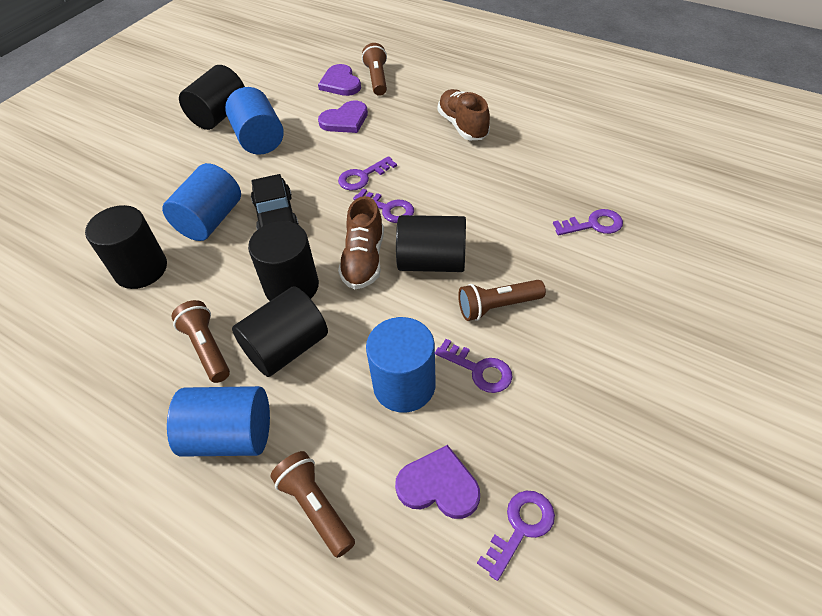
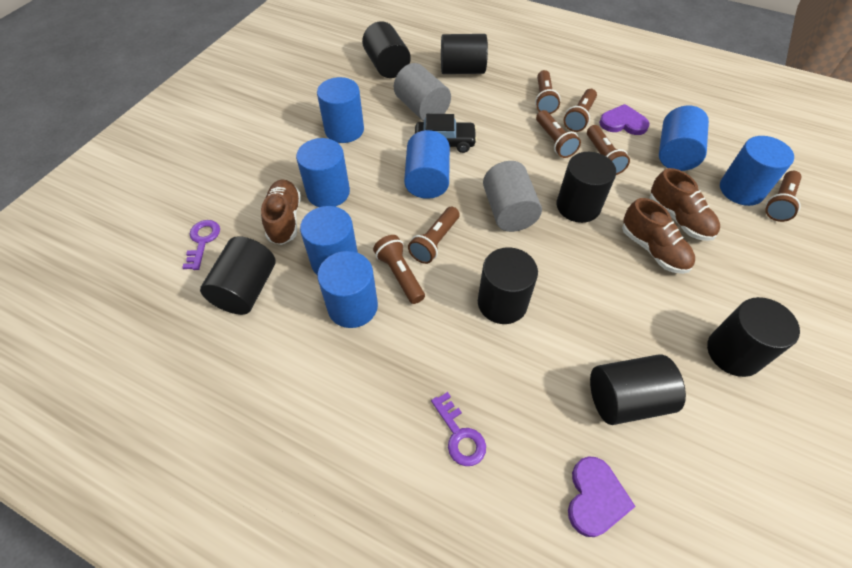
black cylinder: 5 -> 7
blue cylinder: 4 -> 7
brown flashlight: 4 -> 7
brown shoe: 2 -> 3
grey cylinder: 0 -> 2
purple heart: 3 -> 2
purple key: 5 -> 2

